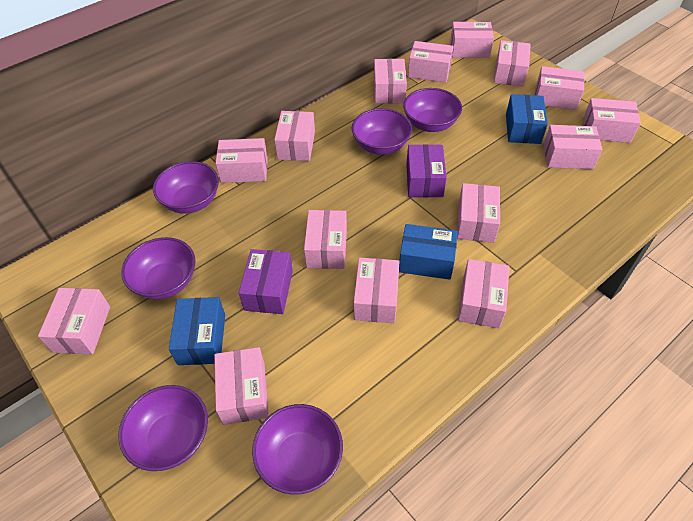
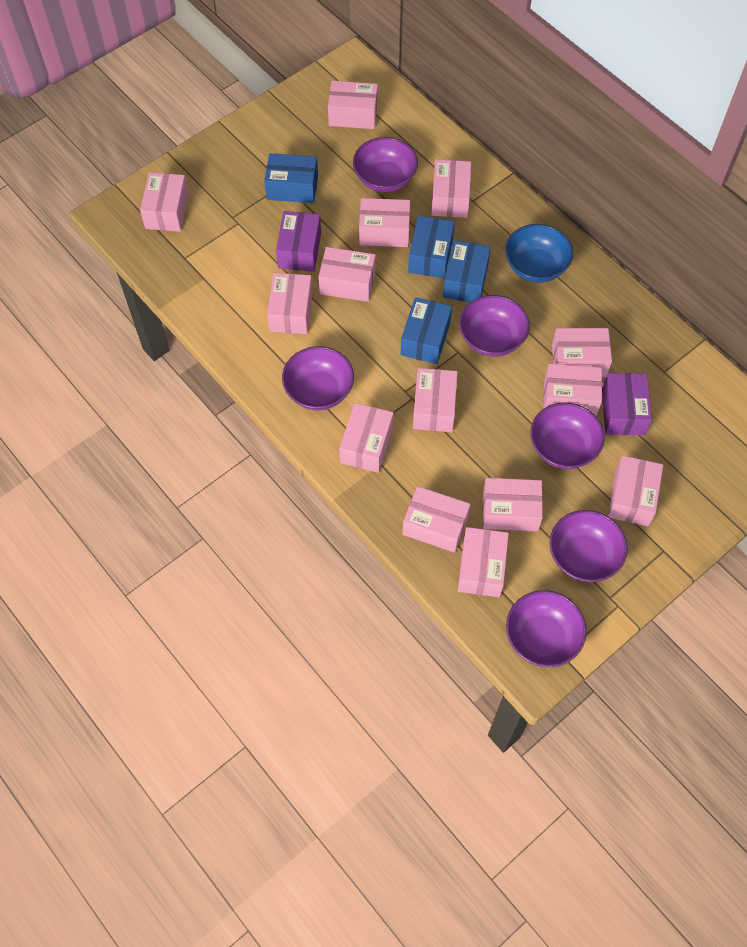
blue bowl: 0 -> 1
blue box: 3 -> 4
pink box: 15 -> 14

